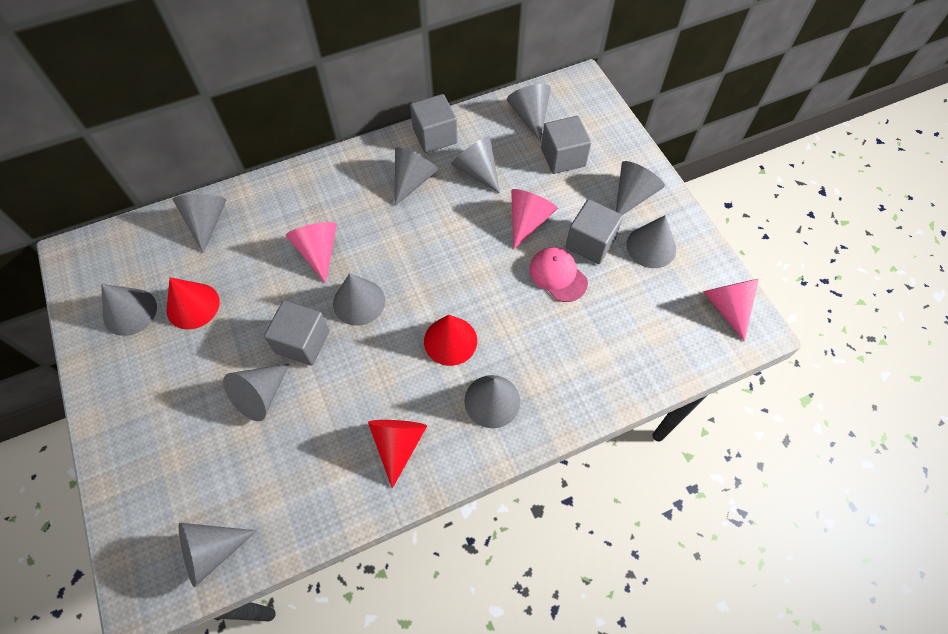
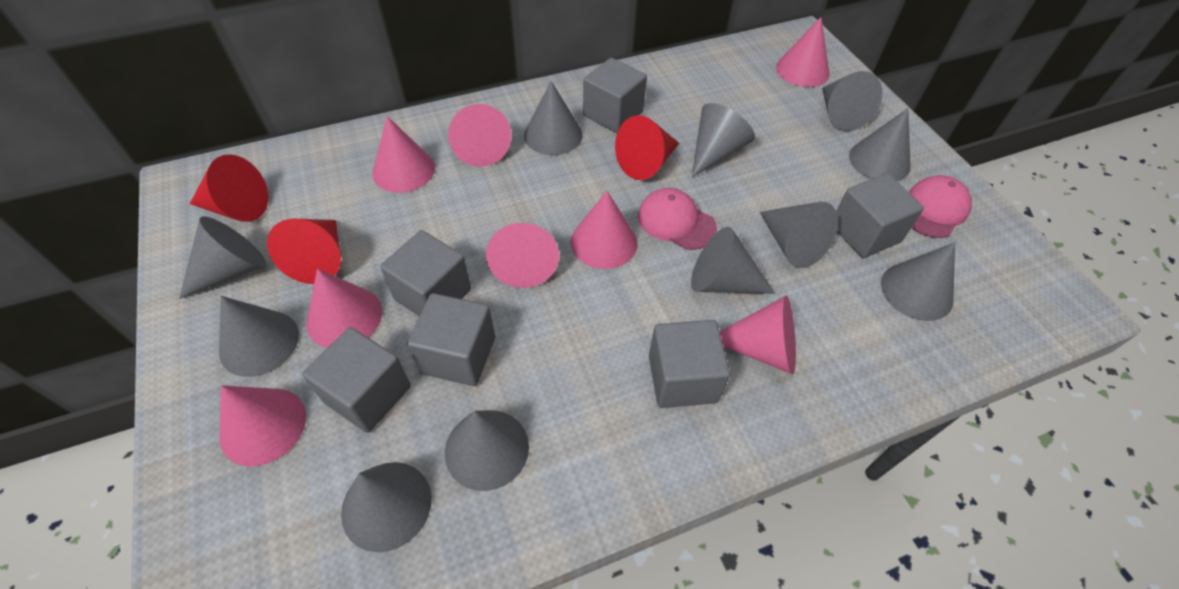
grey cube: 4 -> 6
pink cap: 1 -> 2
pink cone: 3 -> 8

